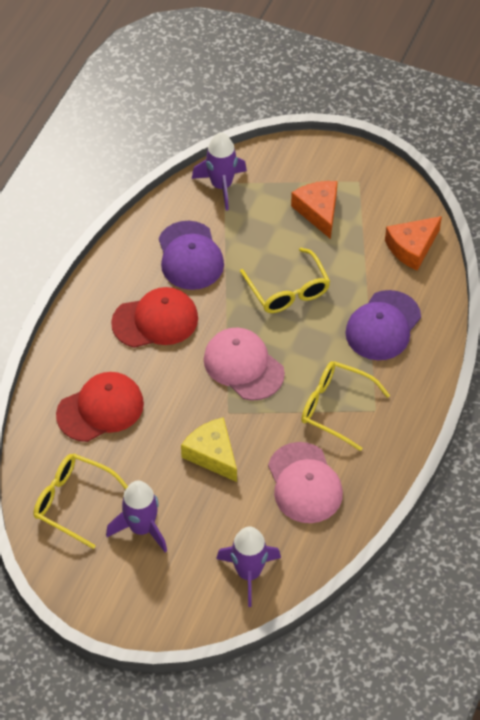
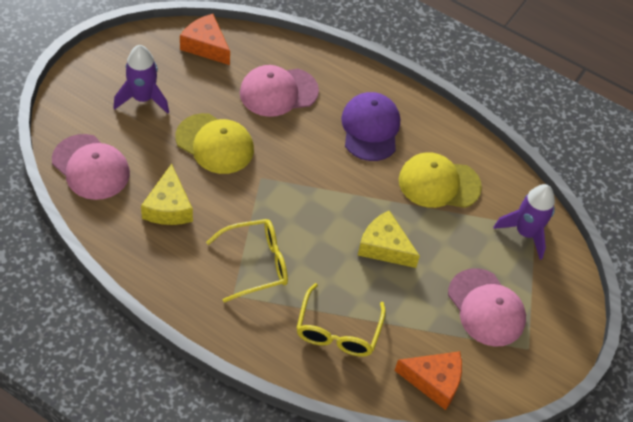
pink cap: 2 -> 3
purple cap: 2 -> 1
purple rocket: 3 -> 2
red cap: 2 -> 0
yellow cap: 0 -> 2
yellow cheese: 1 -> 2
yellow glasses: 3 -> 2

